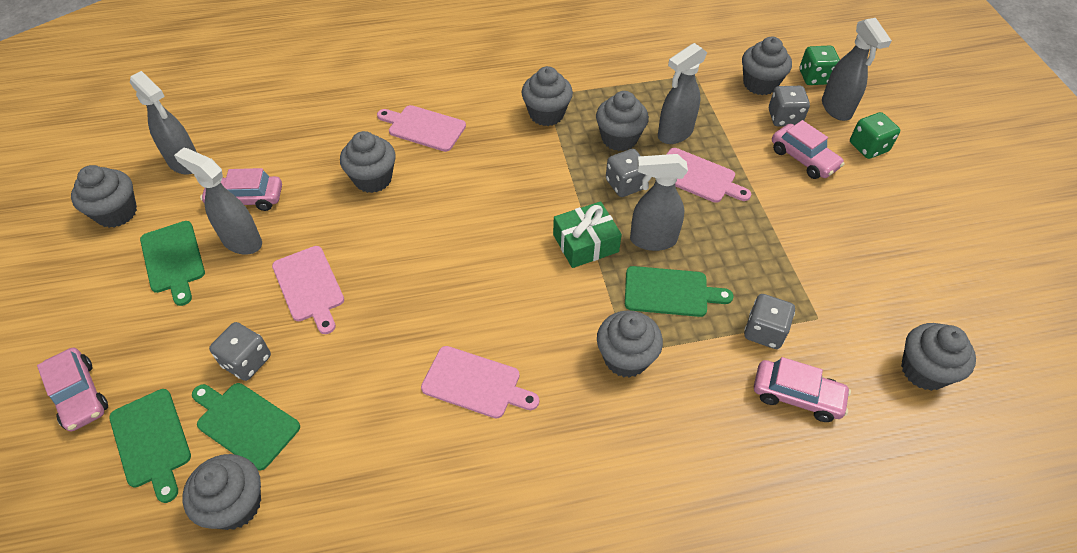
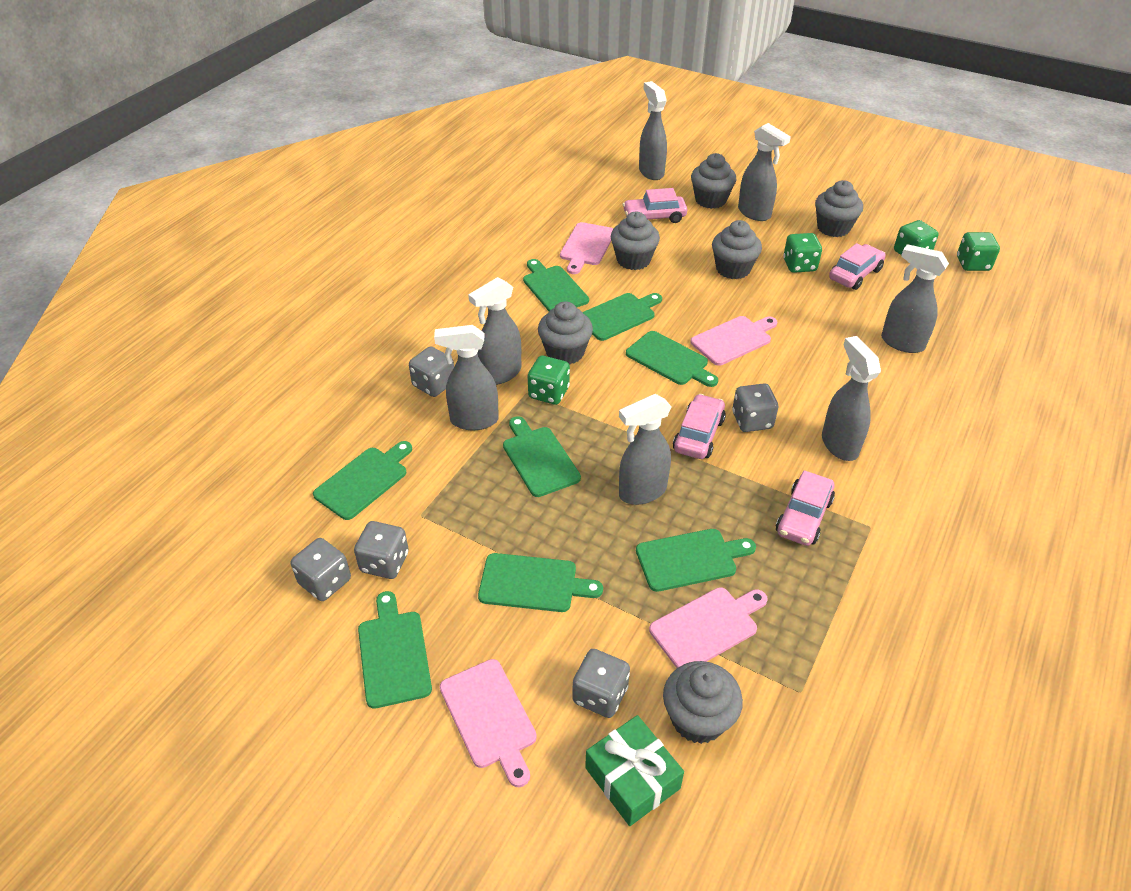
green cutting board: 4 -> 8
green dice: 2 -> 4
grey cupcake: 8 -> 6
grey dice: 4 -> 5
grey spray bottle: 5 -> 7

